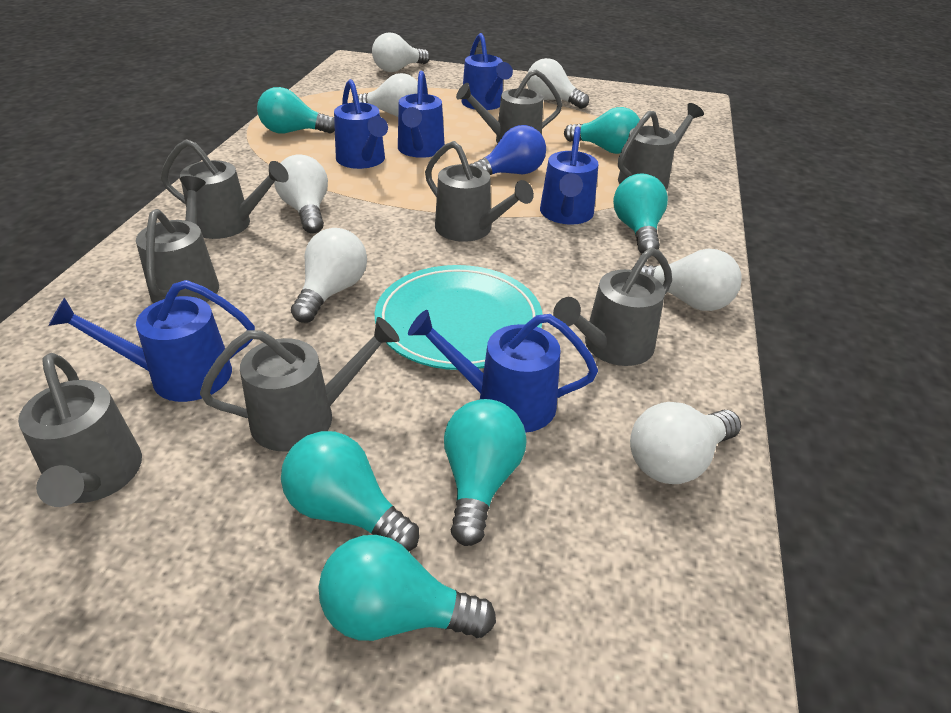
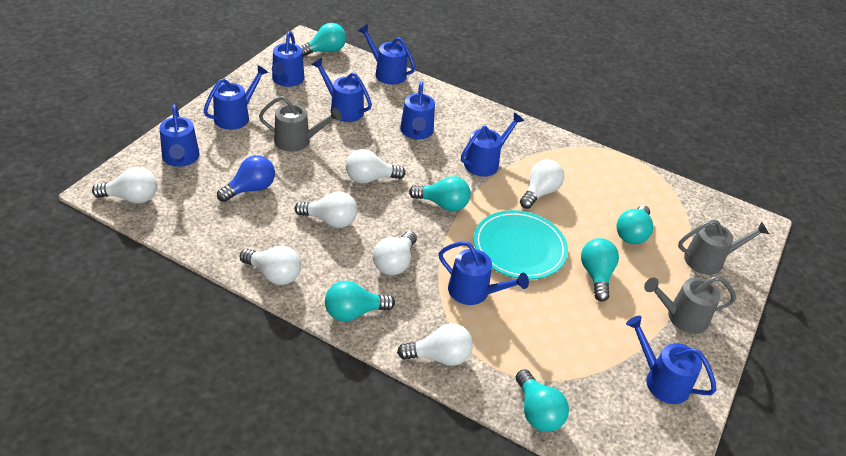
blue watering can: 6 -> 9
grey watering can: 8 -> 3

